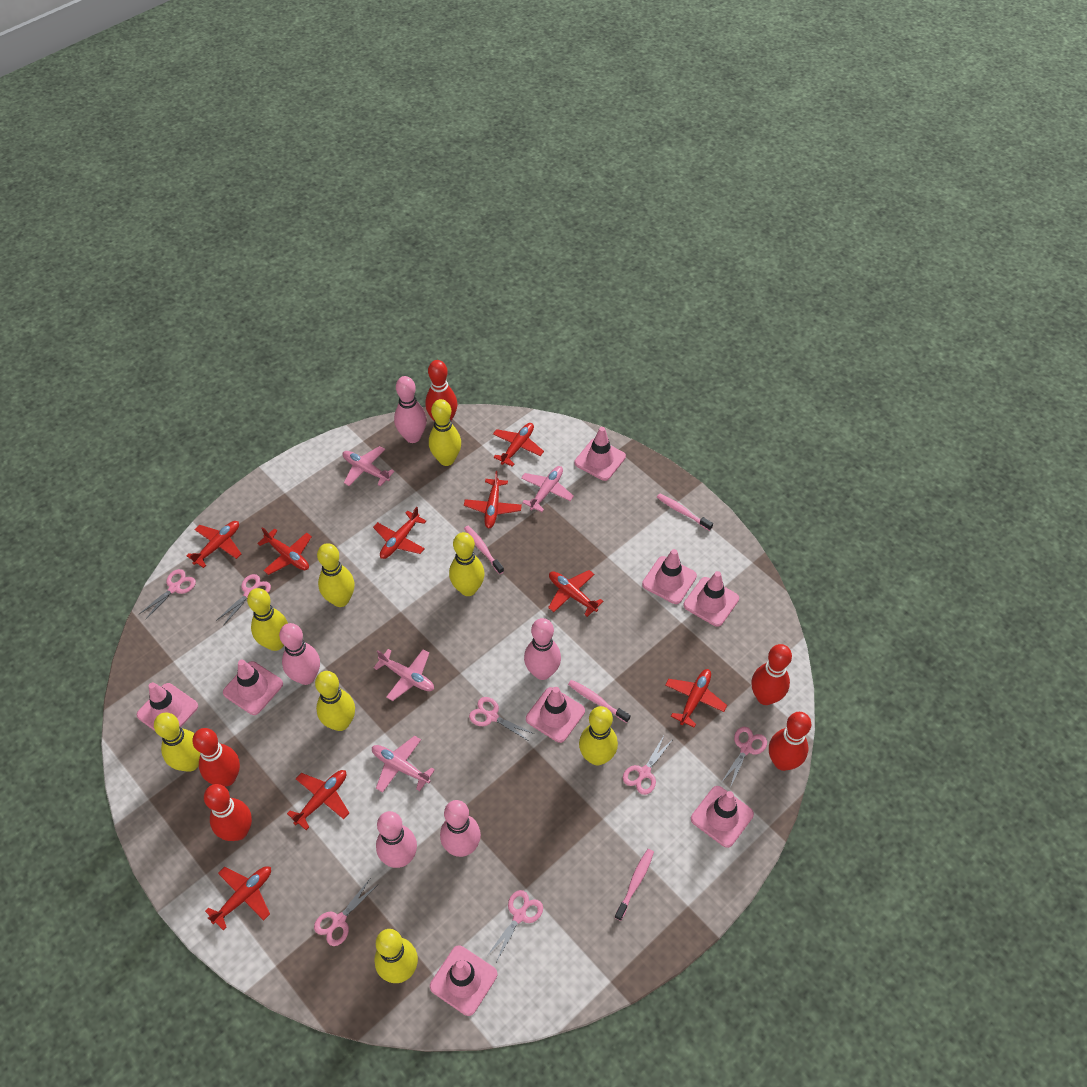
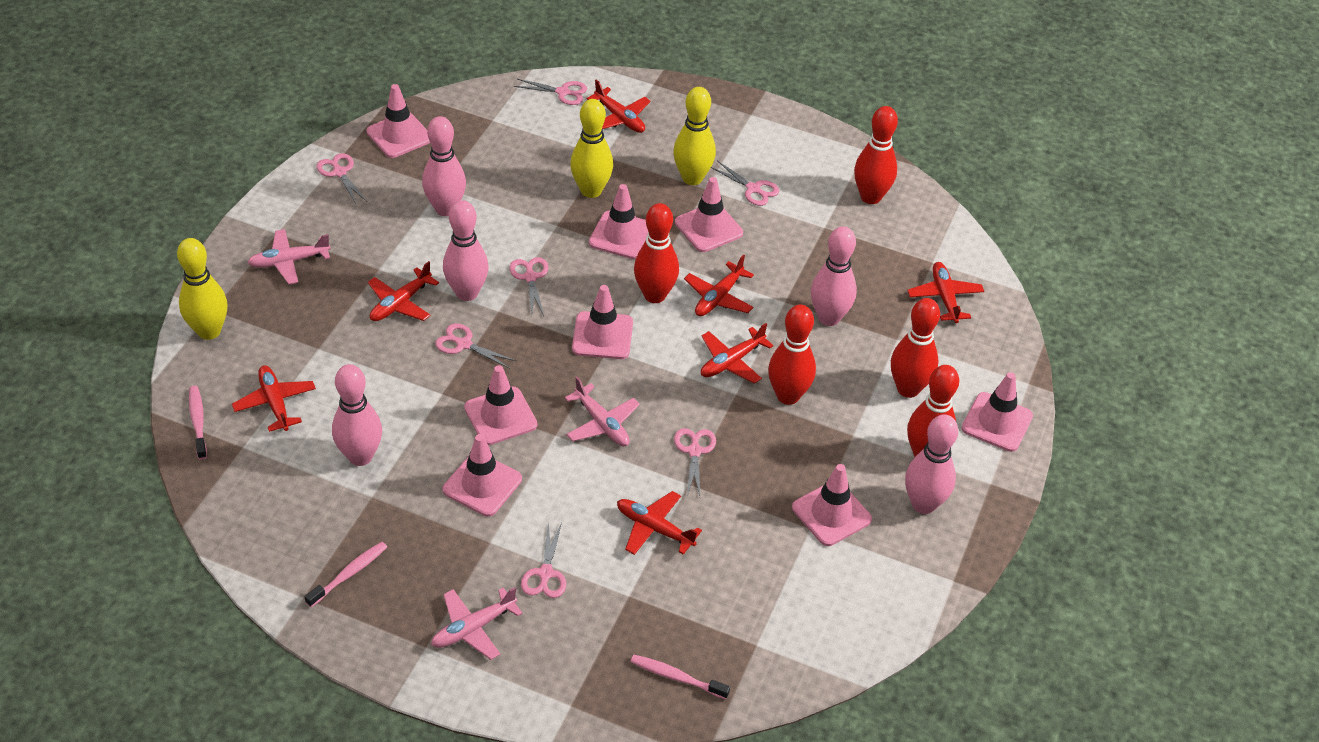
pink plane: 4 -> 3
pink toothbrush: 4 -> 3
red plane: 9 -> 7
yellow bowling pin: 8 -> 3

